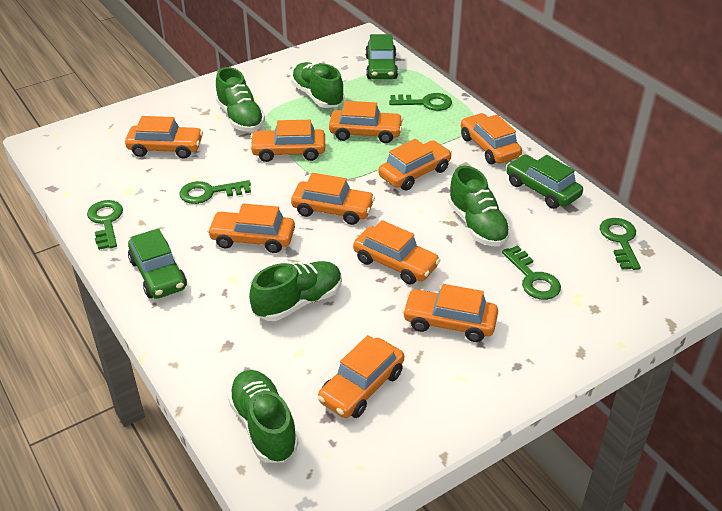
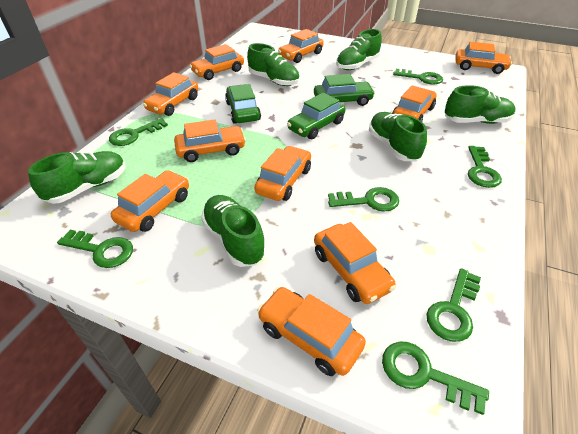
green key: 5 -> 7
green shoe: 5 -> 6

